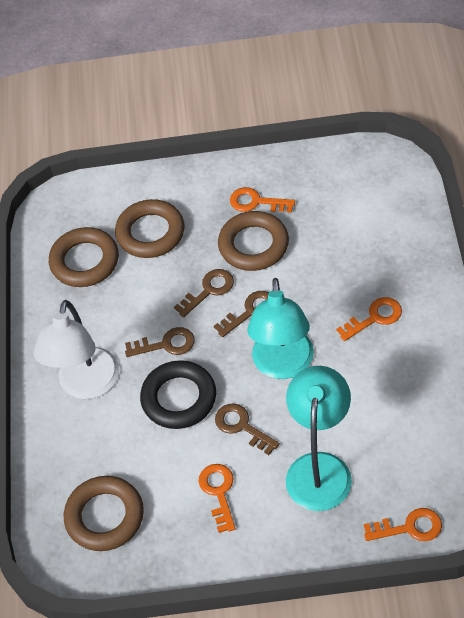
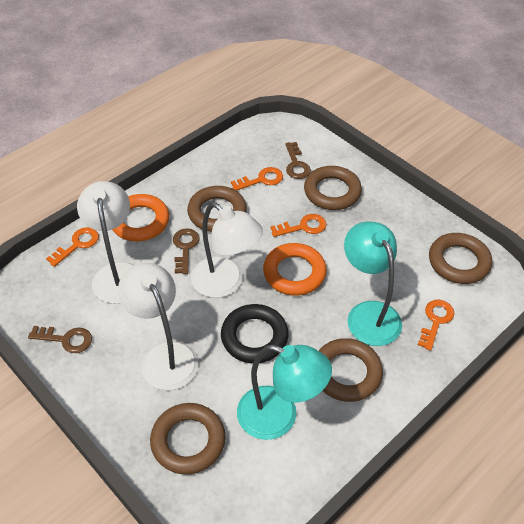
brown key: 4 -> 3
brown ring: 4 -> 5
orange ring: 0 -> 2
white lamp: 1 -> 3

